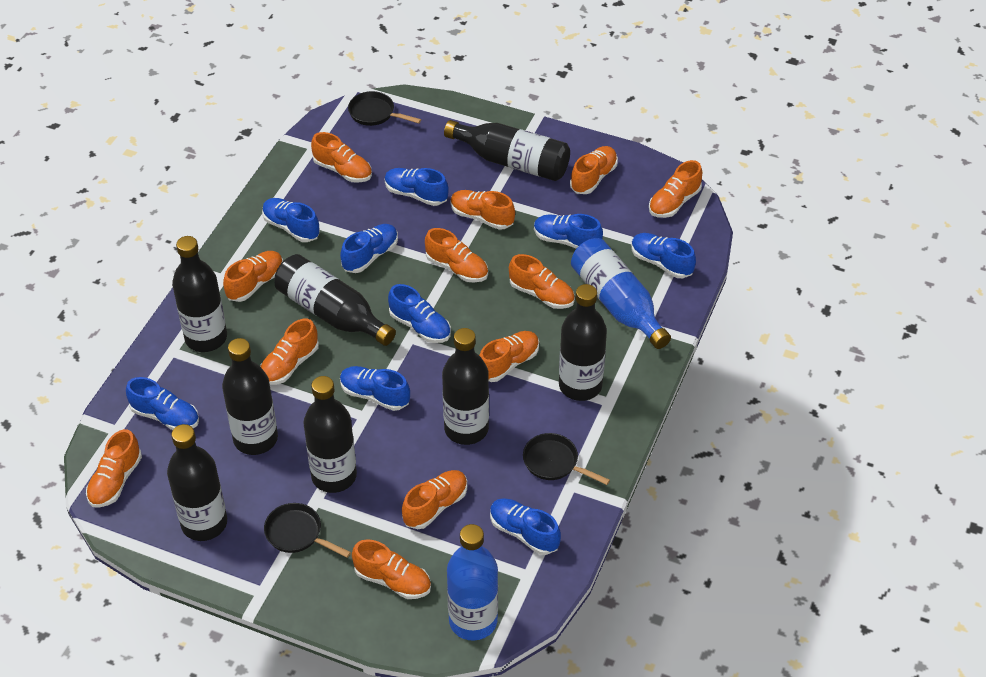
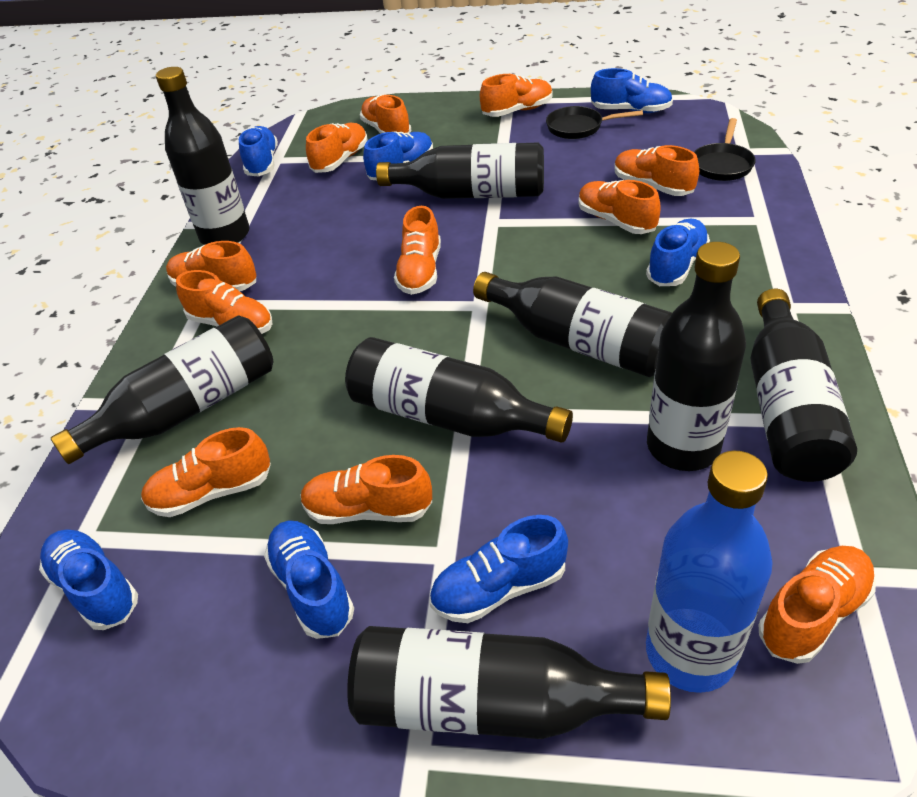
black pan: 3 -> 2
blue bottle: 2 -> 1
blue shoe: 9 -> 7
orange shoe: 12 -> 11

